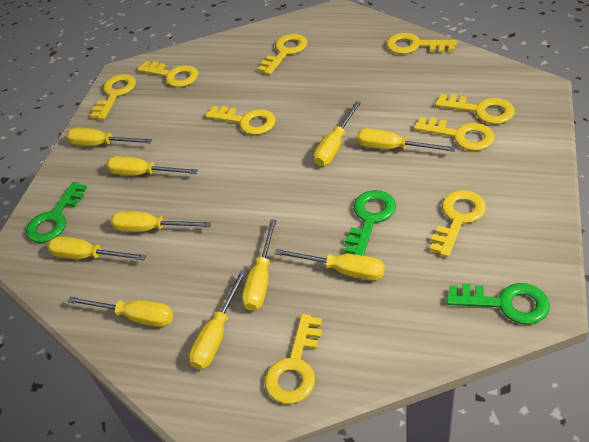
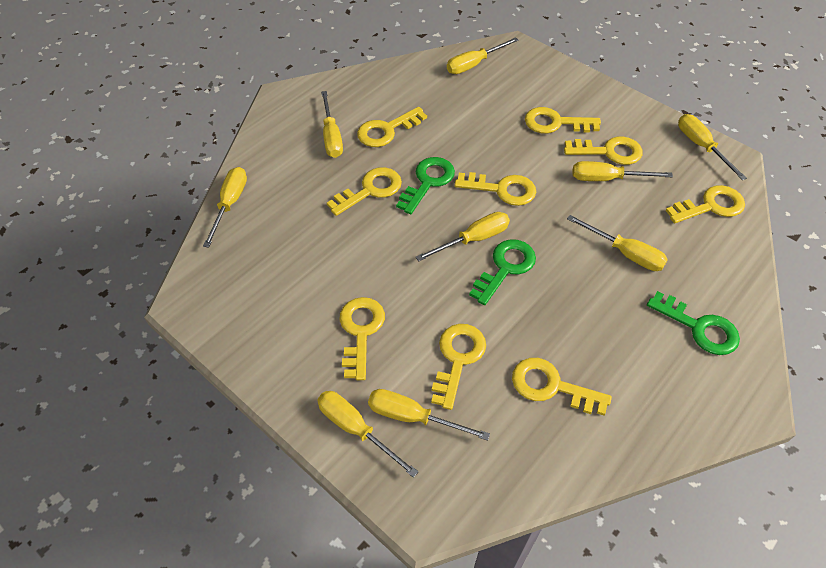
yellow screwdriver: 10 -> 9

